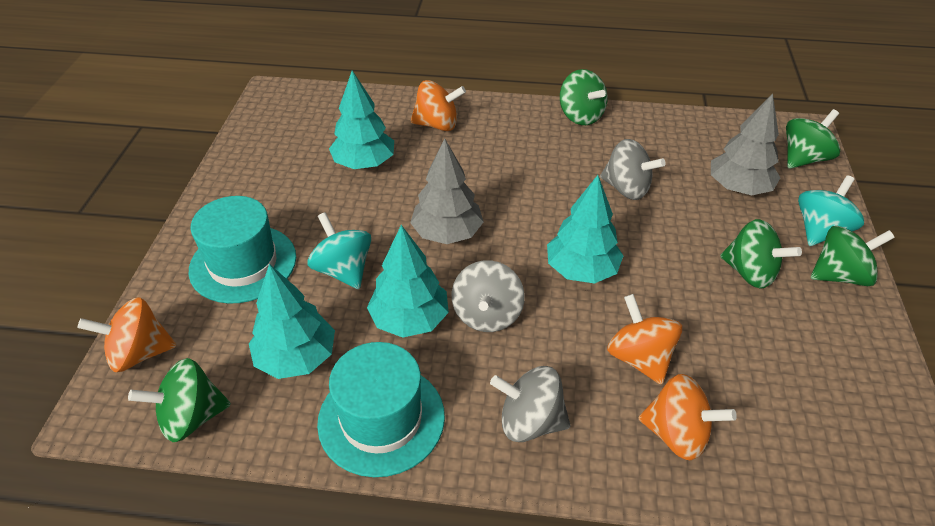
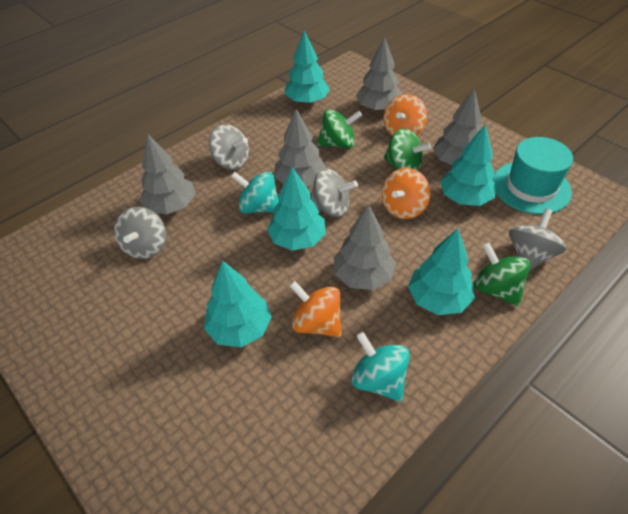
green spinning top: 5 -> 3
grey spinning top: 3 -> 4
grey tree: 2 -> 5
orange spinning top: 4 -> 3
turquoise hat: 2 -> 1
turquoise tree: 4 -> 5

